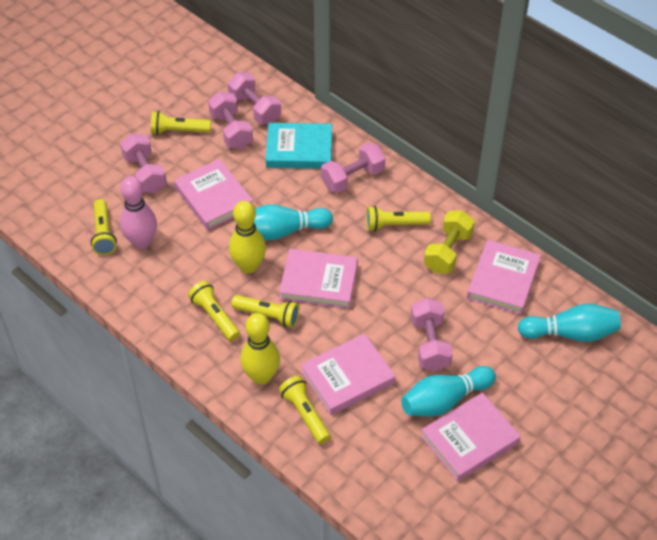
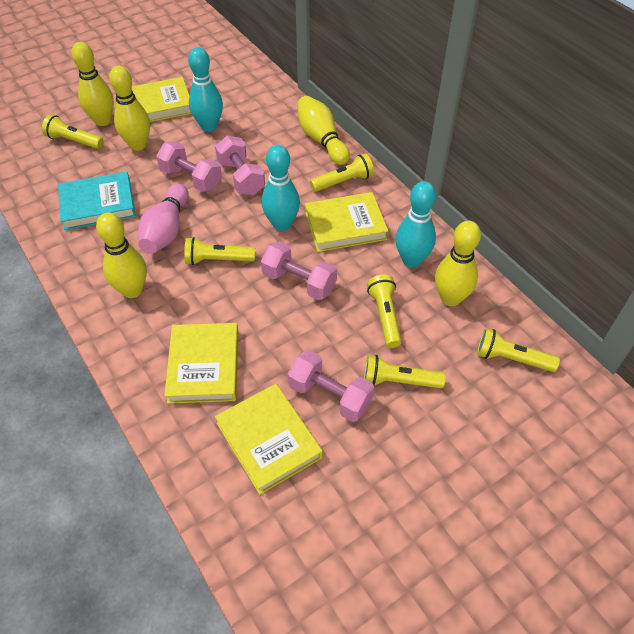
pink book: 5 -> 0
pink dumbbell: 5 -> 4
yellow book: 0 -> 4
yellow bowling pin: 2 -> 5
yellow dumbbell: 1 -> 0

